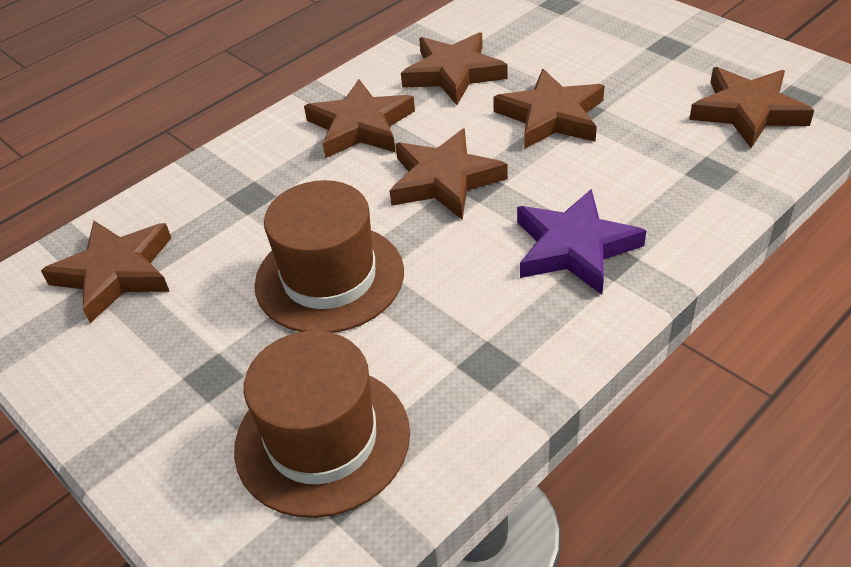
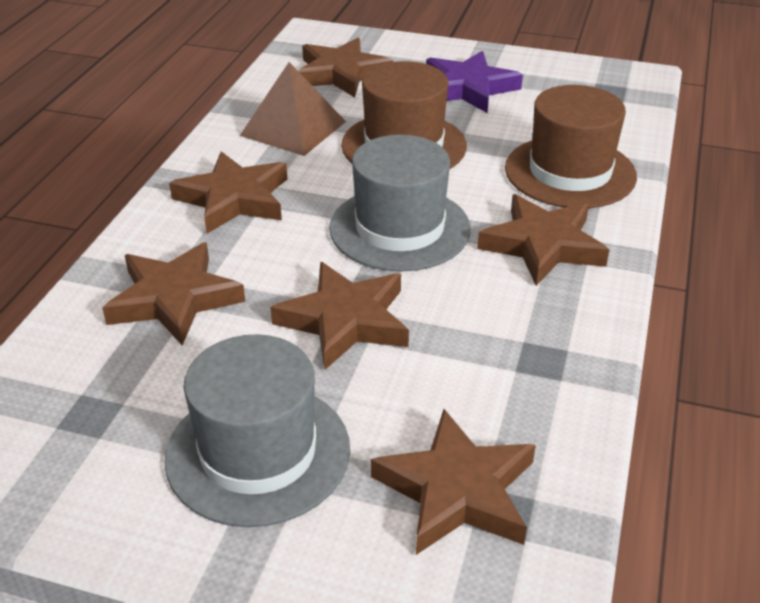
brown pyramid: 0 -> 1
grey hat: 0 -> 2

